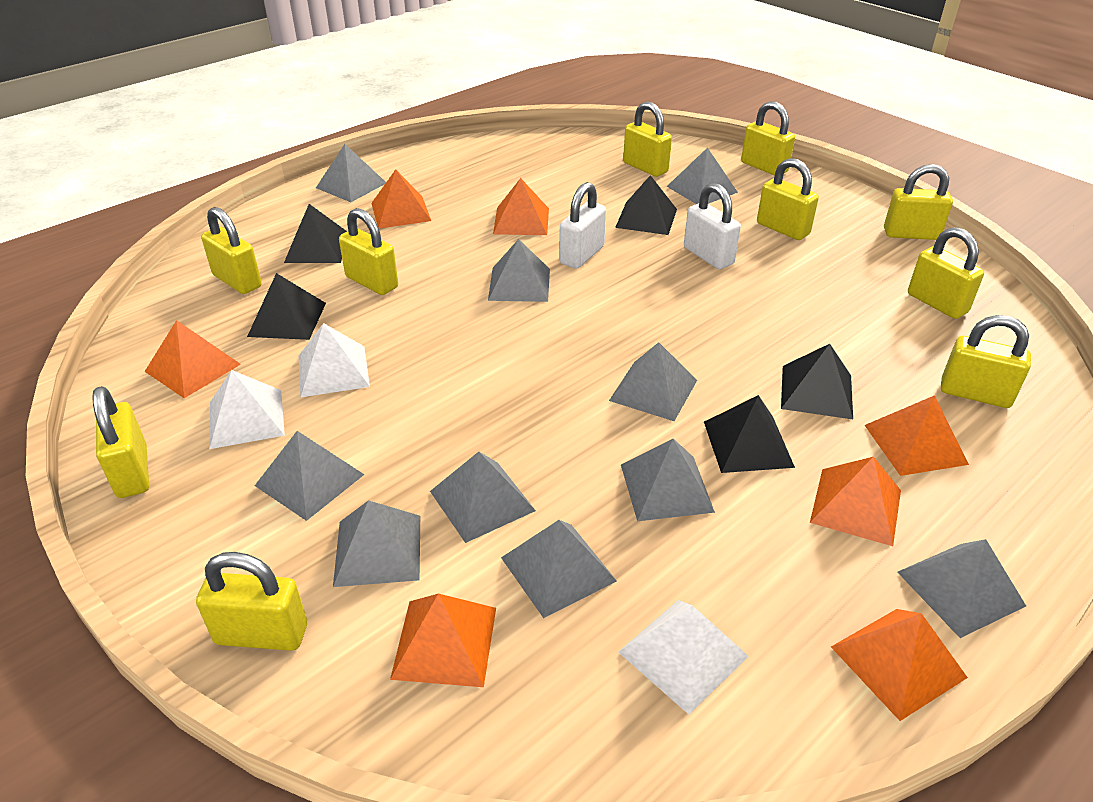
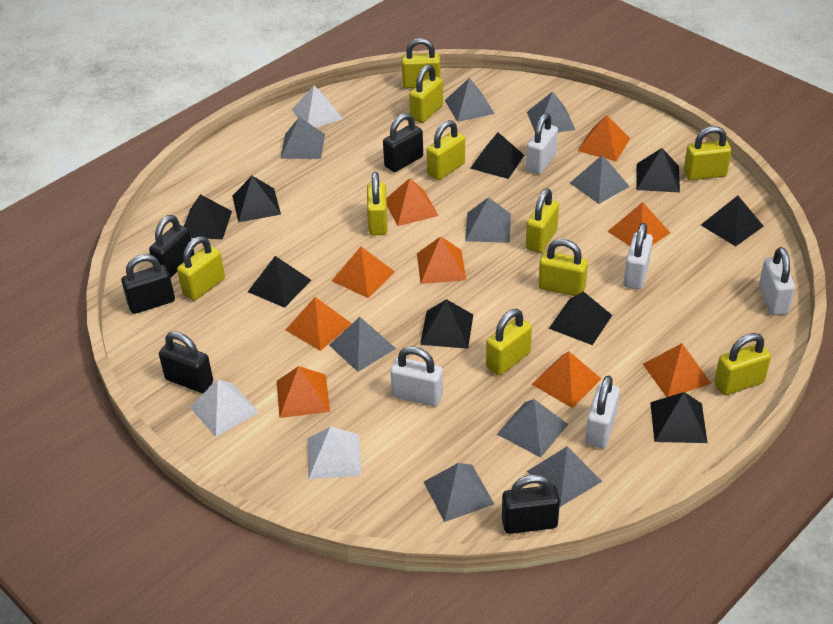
black padlock: 0 -> 5
black pyramid: 5 -> 9
grey pyramid: 10 -> 9
orange pyramid: 7 -> 9
white padlock: 2 -> 5

